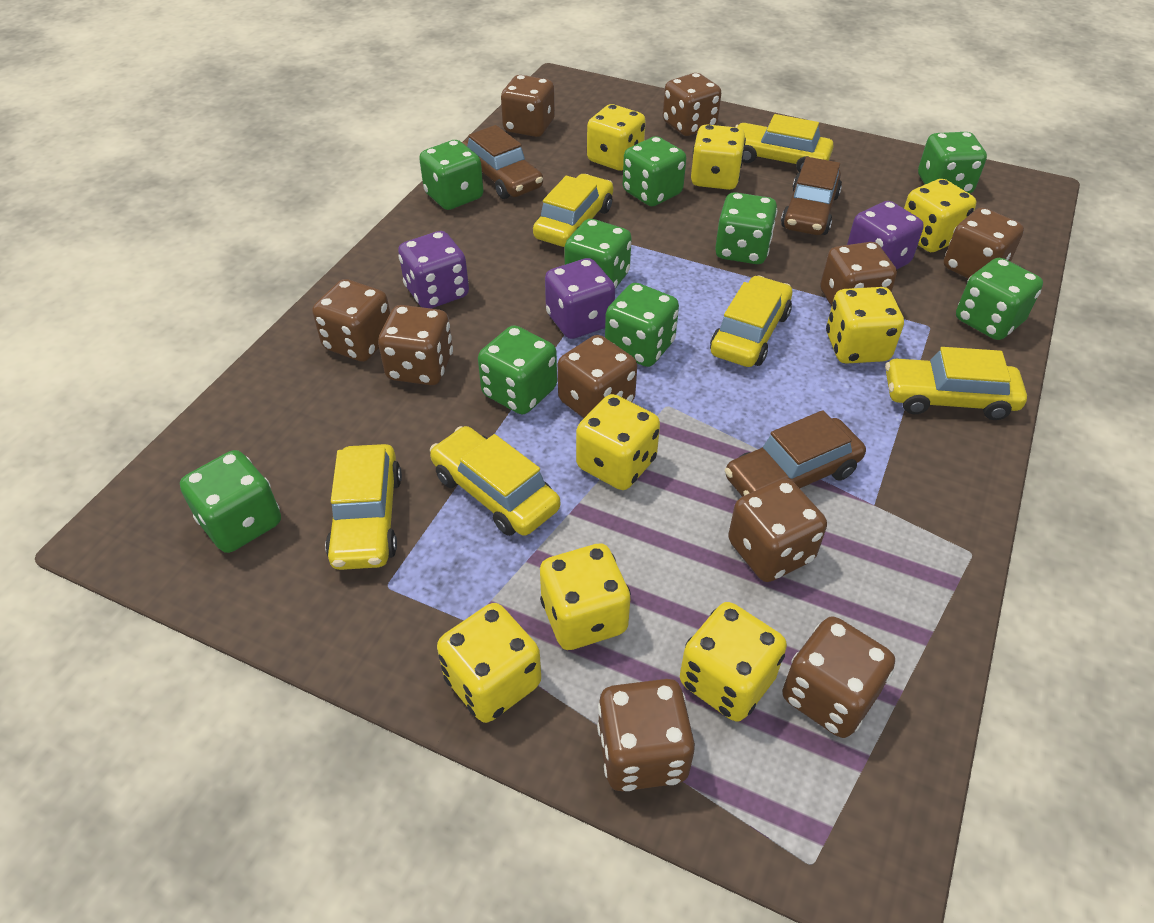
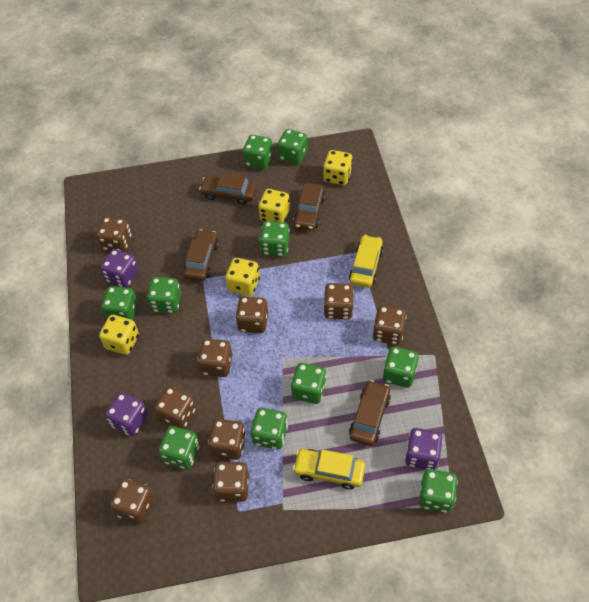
brown car: 3 -> 4
brown dice: 10 -> 9
green dice: 9 -> 10
yellow car: 6 -> 2
yellow dice: 8 -> 4

